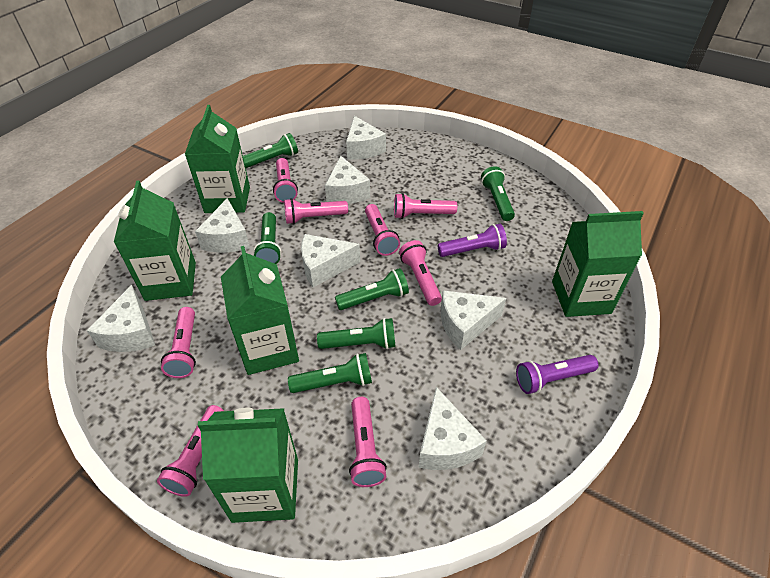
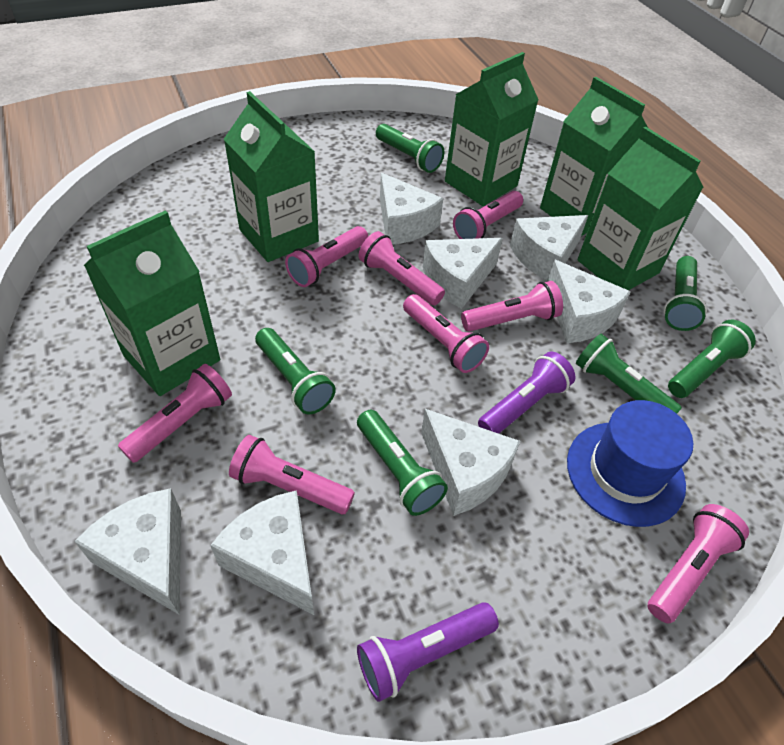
blue hat: 0 -> 1

